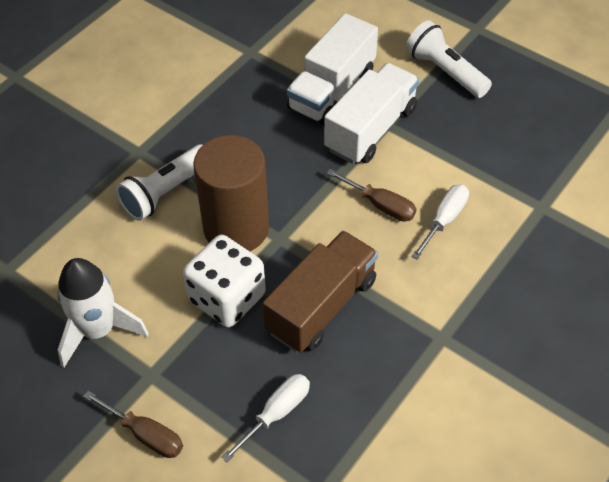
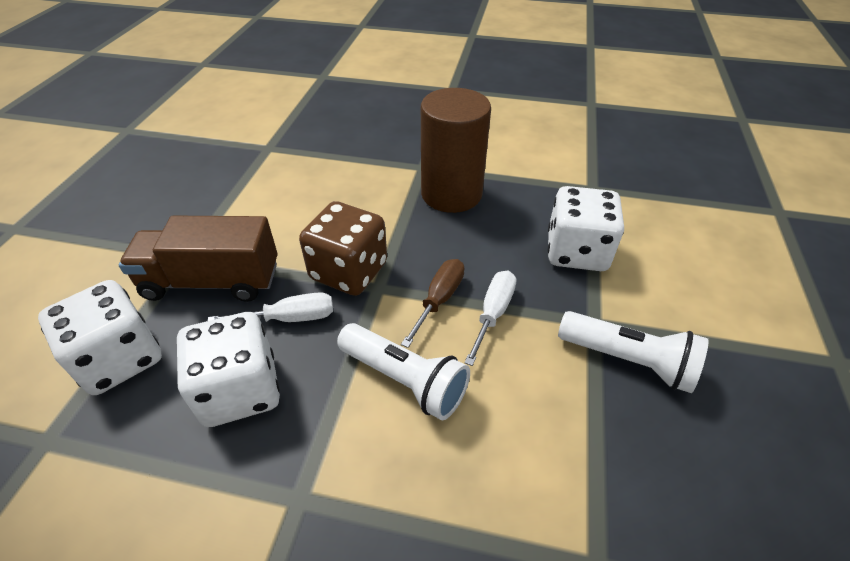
brown dice: 0 -> 1
brown screwdriver: 2 -> 1
white dice: 1 -> 3
white rocket: 1 -> 0
white truck: 2 -> 0

